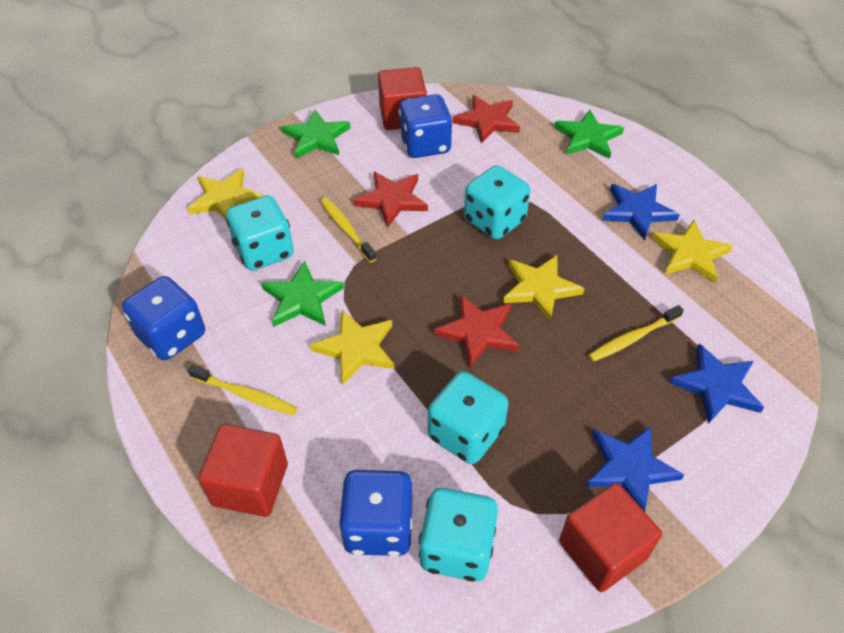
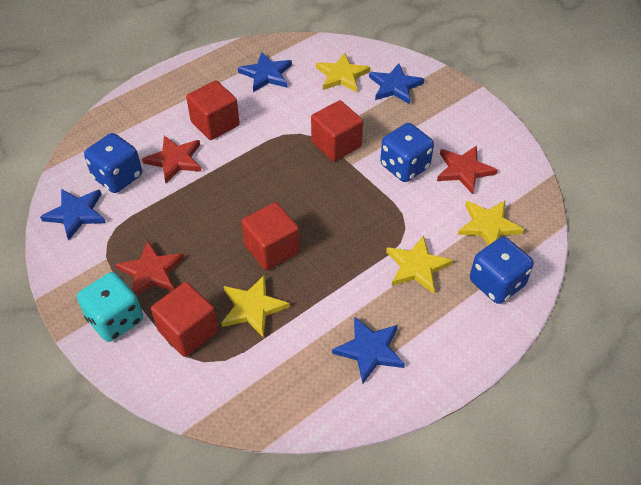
blue star: 3 -> 4
green star: 3 -> 0
red cube: 3 -> 4
turquoise dice: 4 -> 1
yellow toothbrush: 3 -> 0

